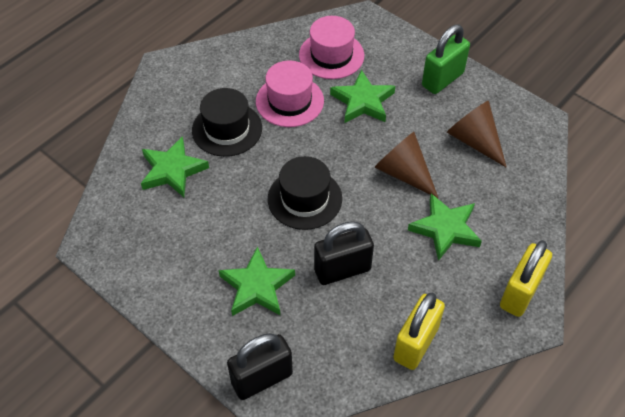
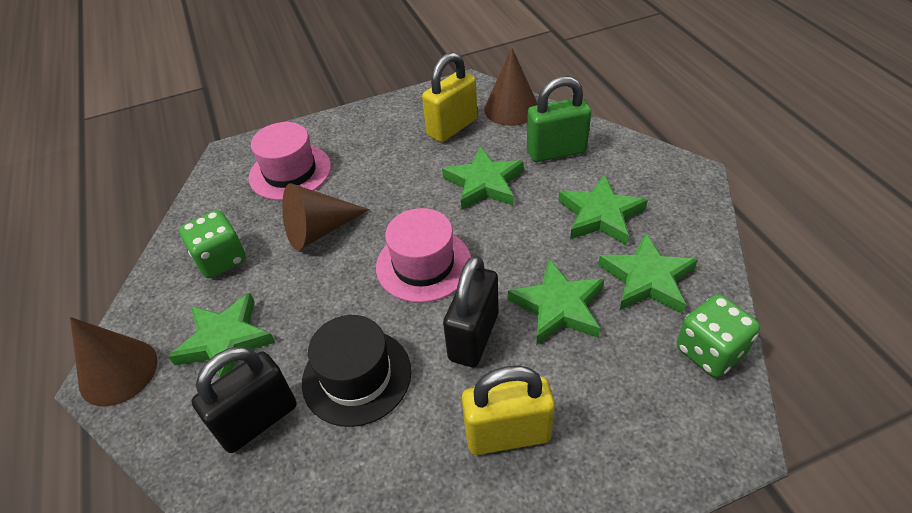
black hat: 2 -> 1
brown cone: 2 -> 3
green dice: 0 -> 2
green star: 4 -> 5

